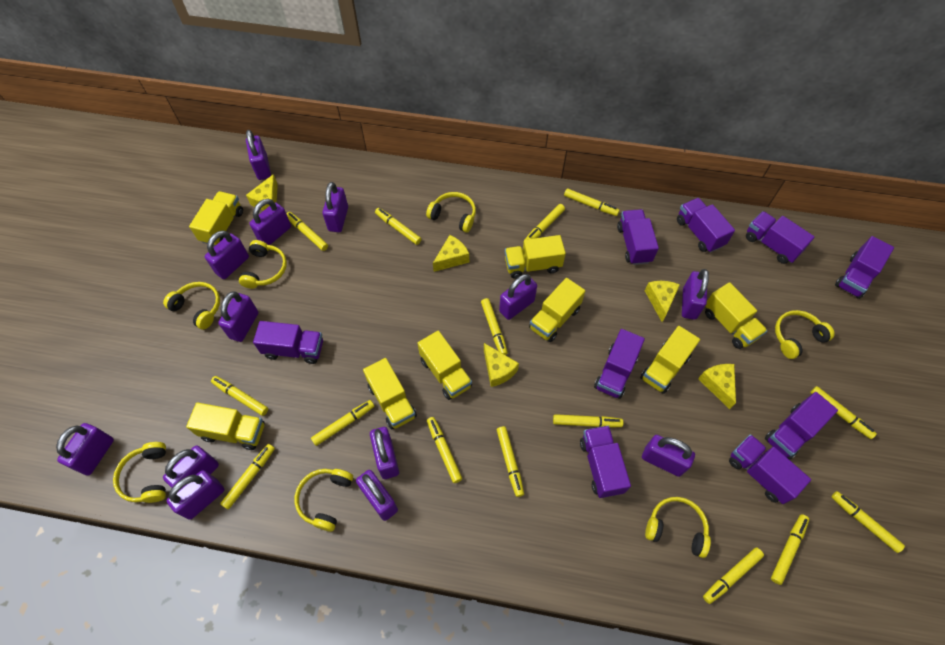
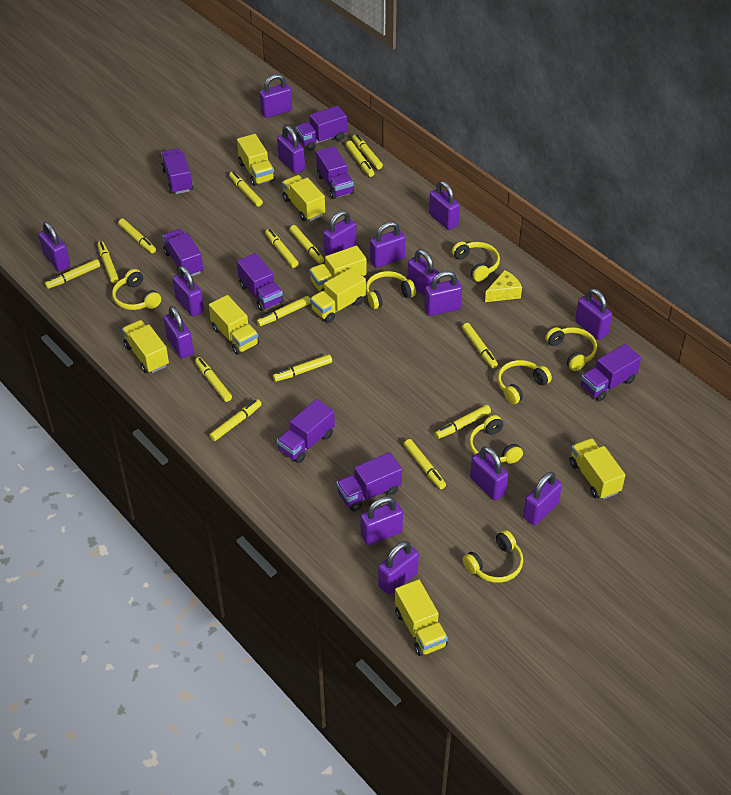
purple padlock: 13 -> 15
purple truck: 9 -> 8
yellow cheese: 5 -> 1

